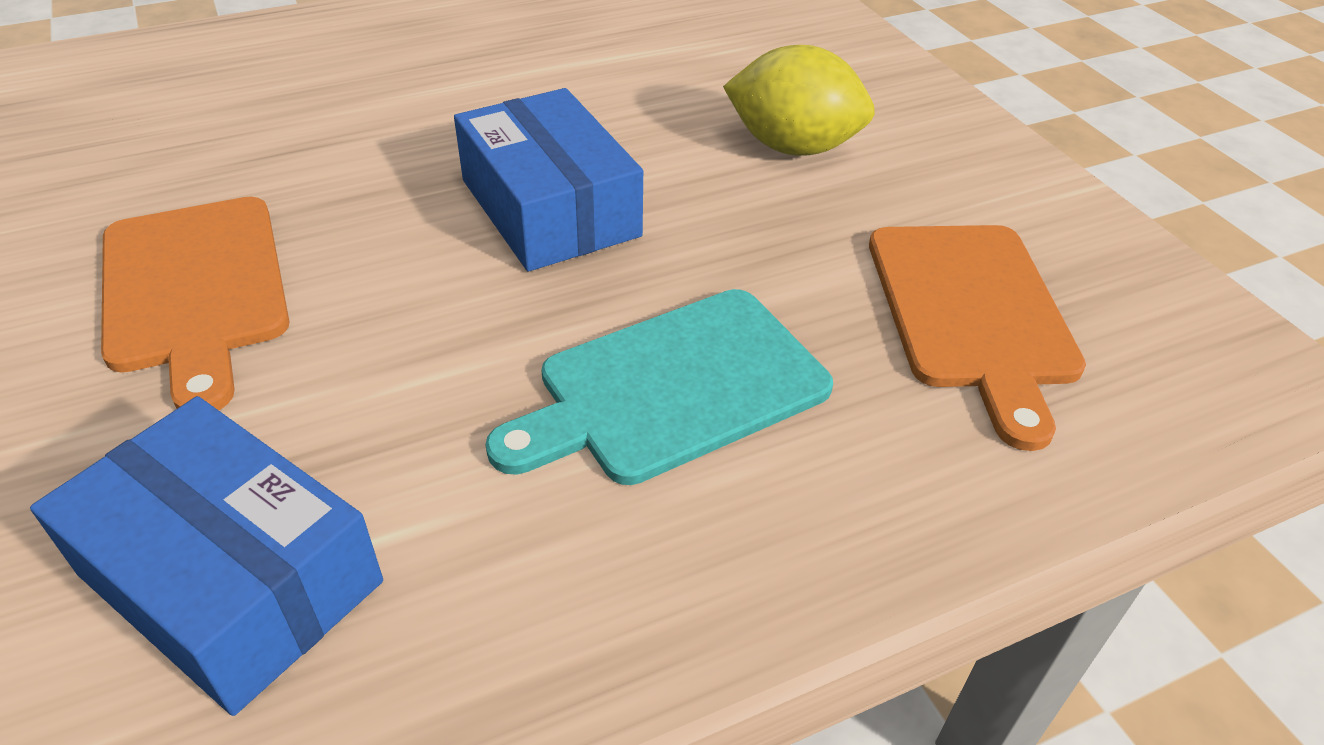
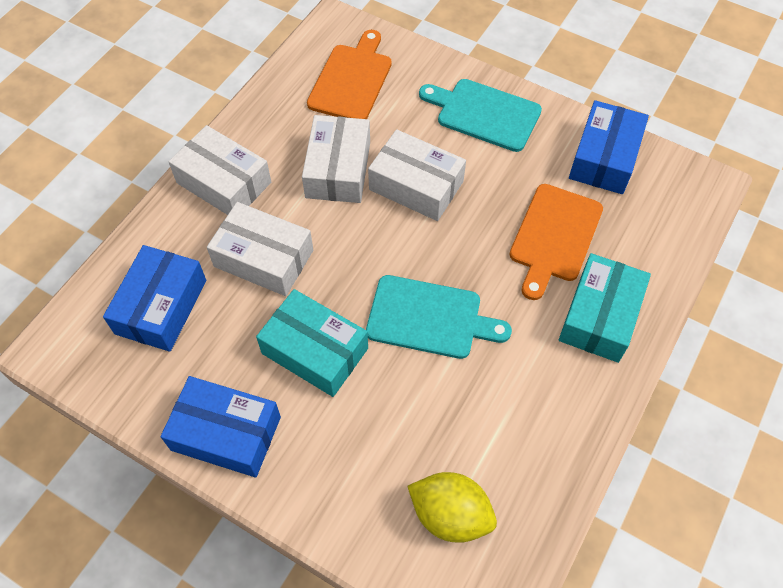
blue box: 2 -> 3
turquoise box: 0 -> 2
turquoise cutting board: 1 -> 2
white box: 0 -> 4

